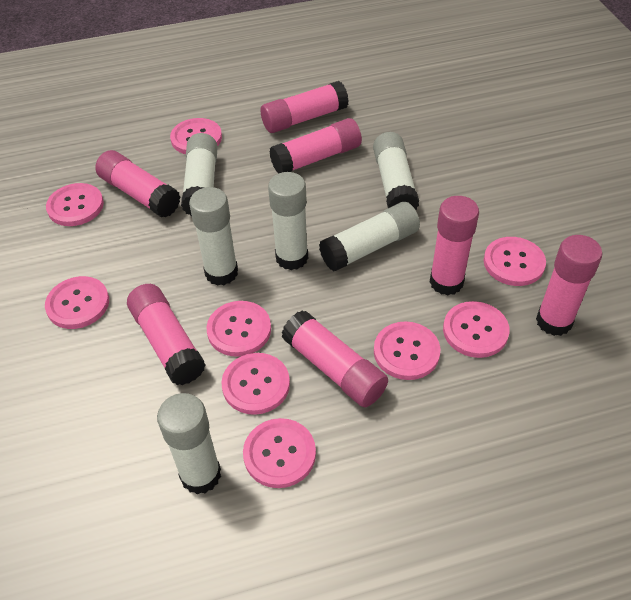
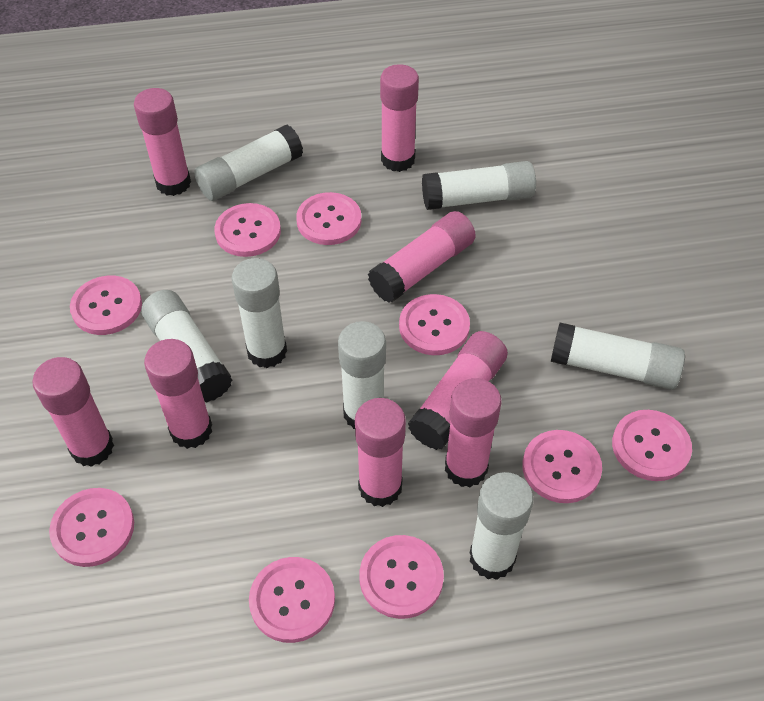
pink glue stick: 7 -> 8
white glue stick: 6 -> 7

